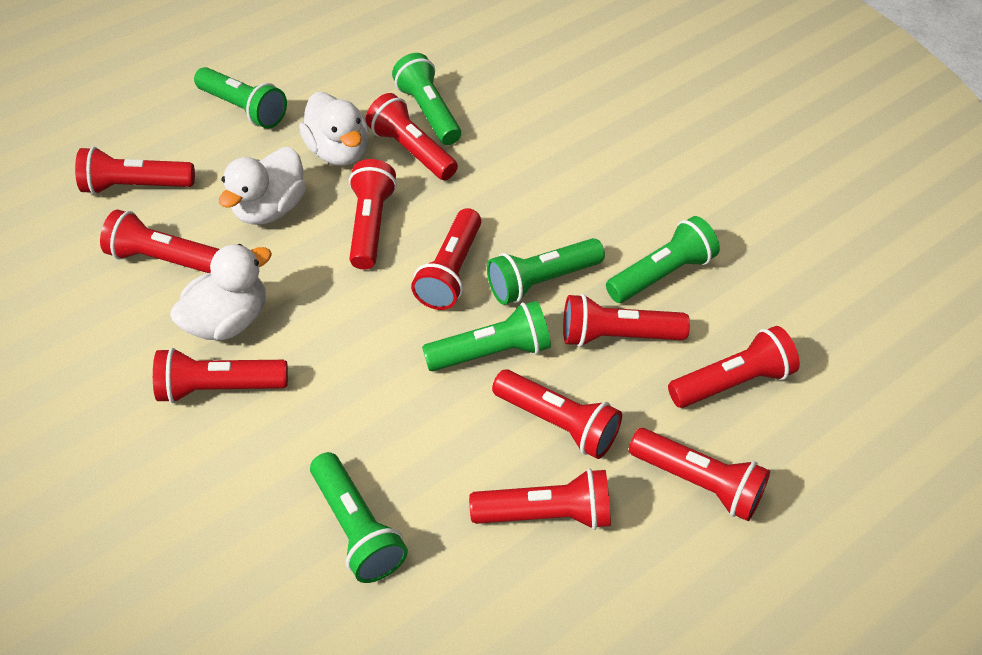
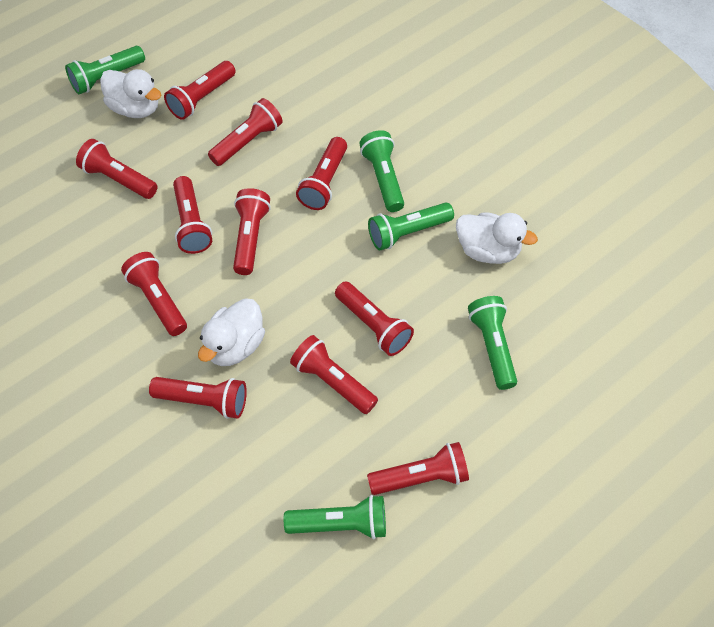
green flashlight: 6 -> 5

